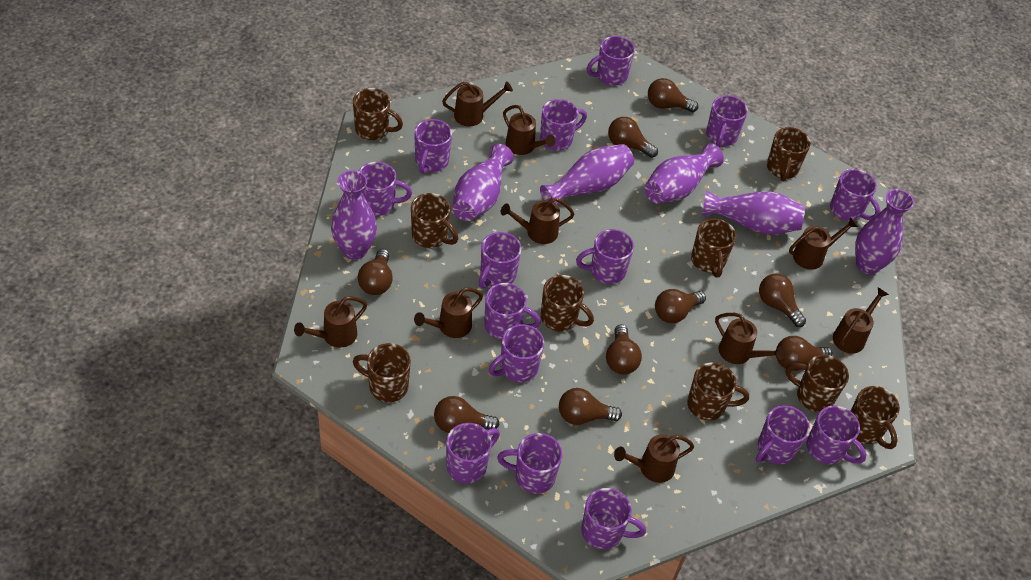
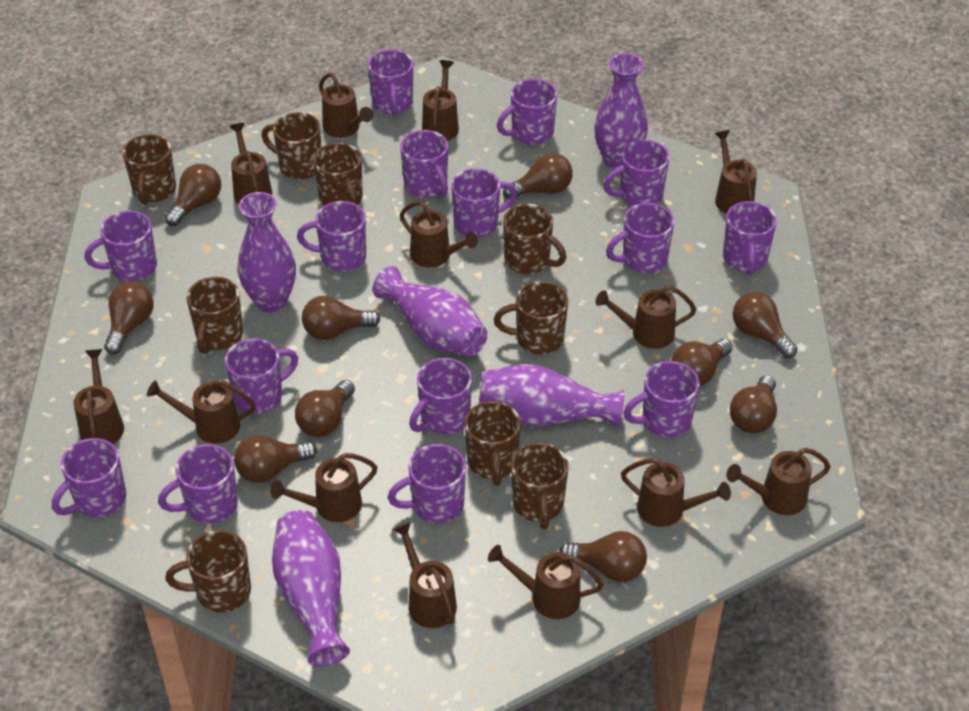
brown light bulb: 9 -> 10
brown watering can: 9 -> 13
purple vase: 6 -> 5

